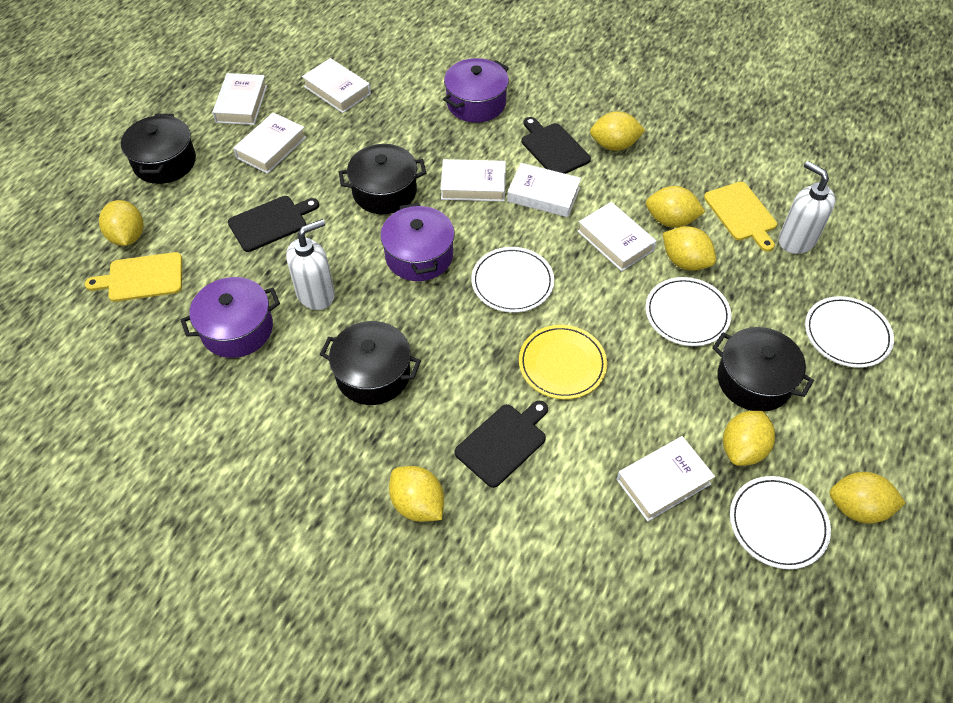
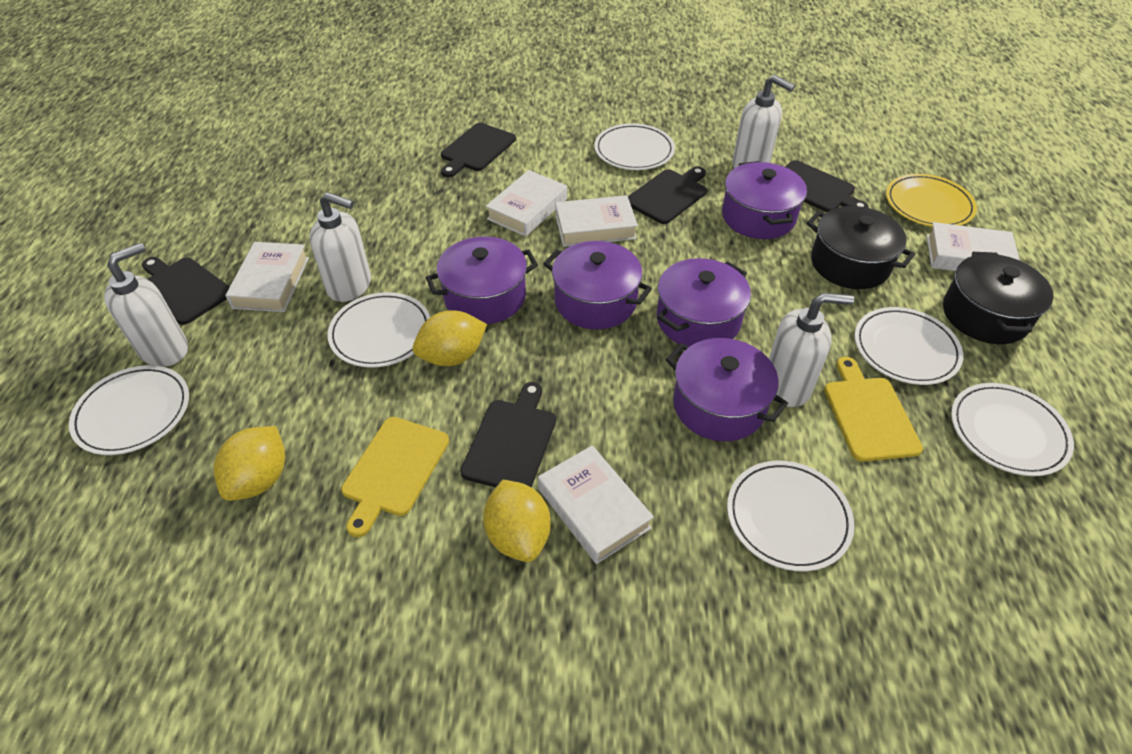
black cutting board: 3 -> 5
black pot: 4 -> 2
purple pot: 3 -> 5
white book: 7 -> 5
white plate: 4 -> 6
white soap dispenser: 2 -> 4
yellow lemon: 7 -> 3

